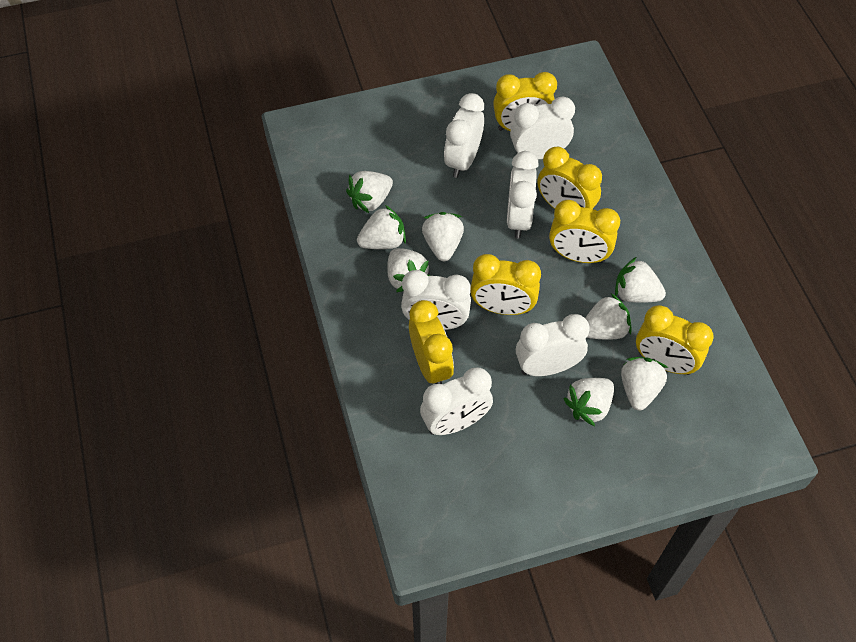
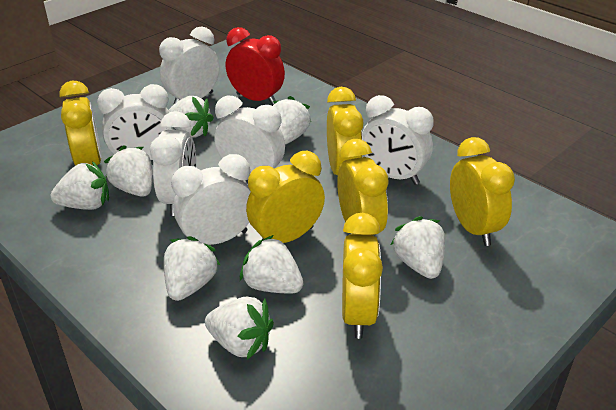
red clock: 0 -> 1

